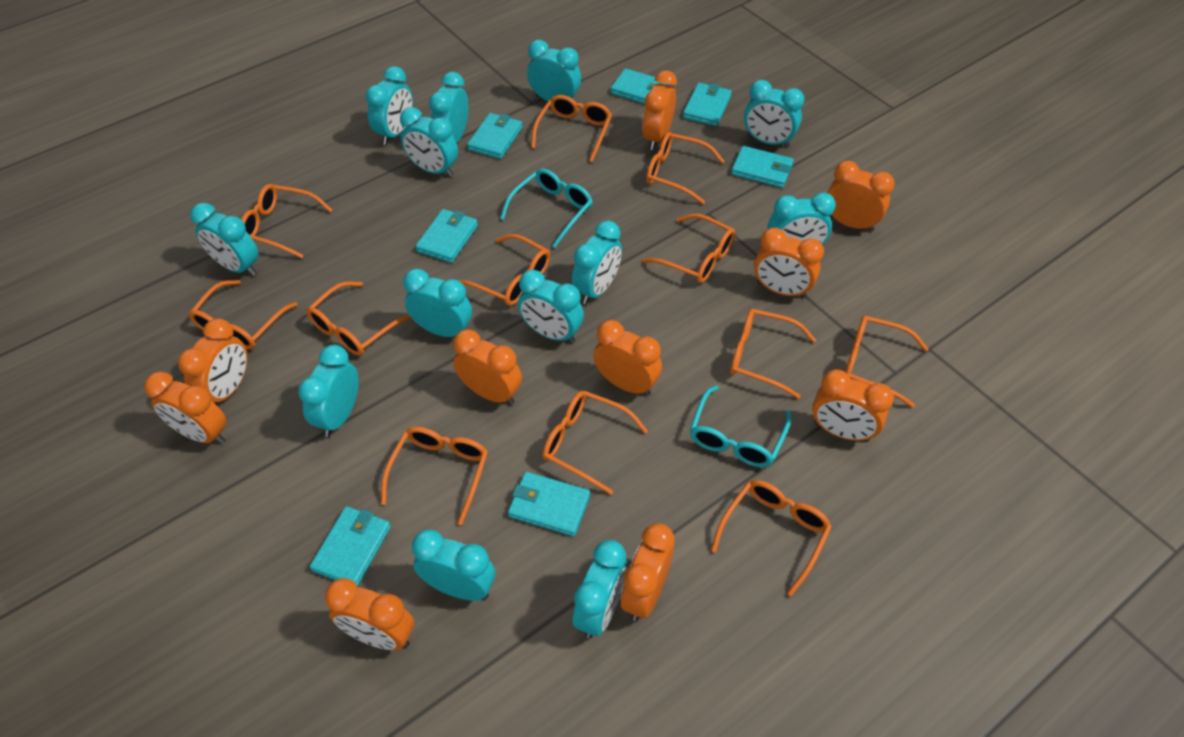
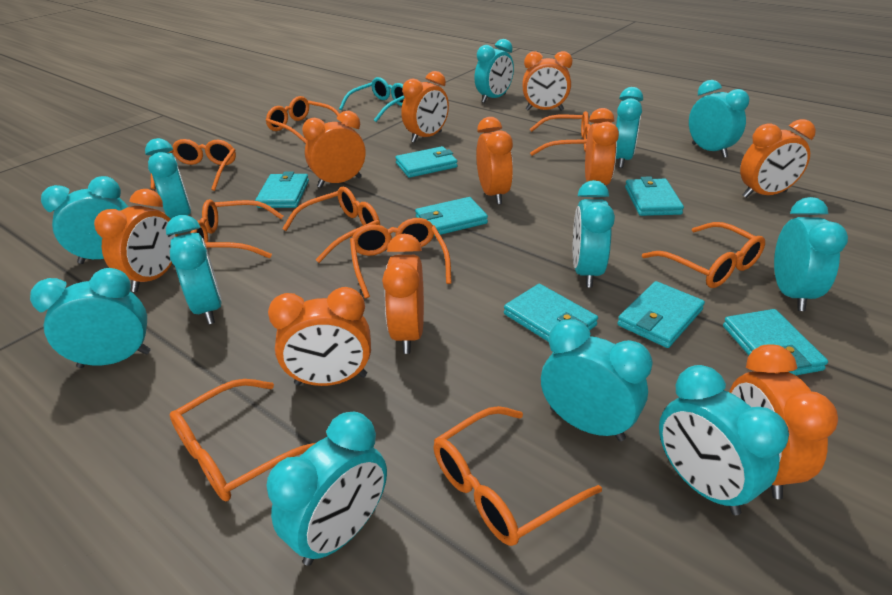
orange glasses: 12 -> 9
turquoise clock: 13 -> 12
turquoise glasses: 2 -> 1

